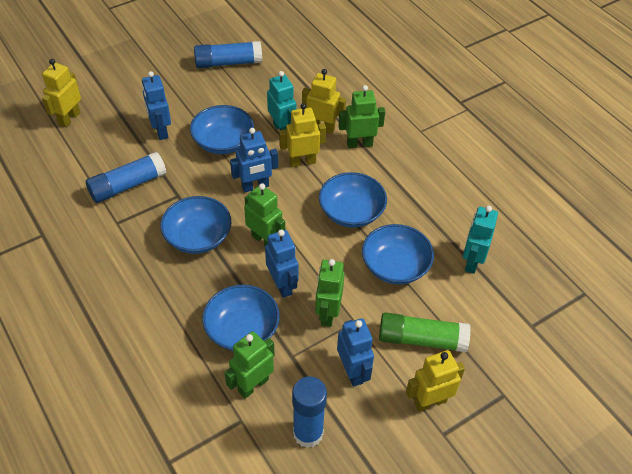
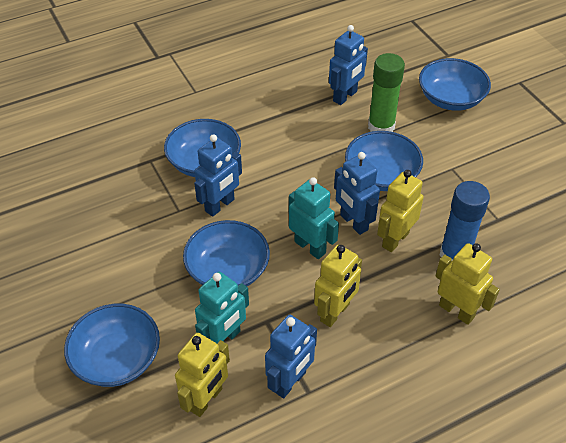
blue glue stick: 3 -> 1
green robot: 4 -> 0

